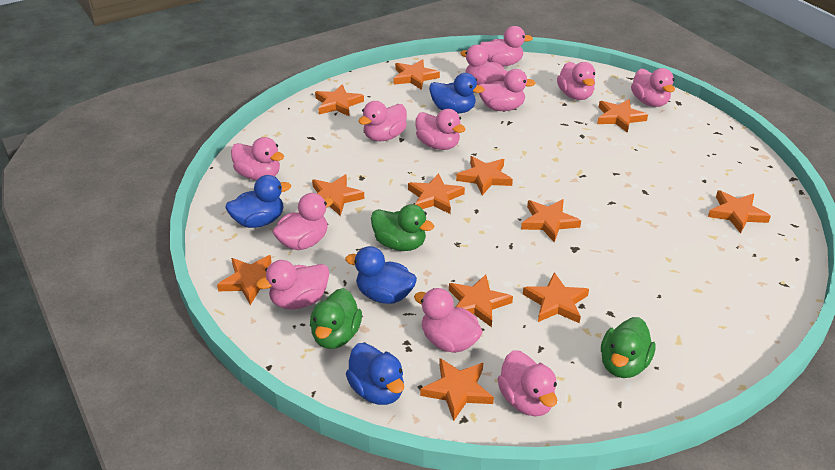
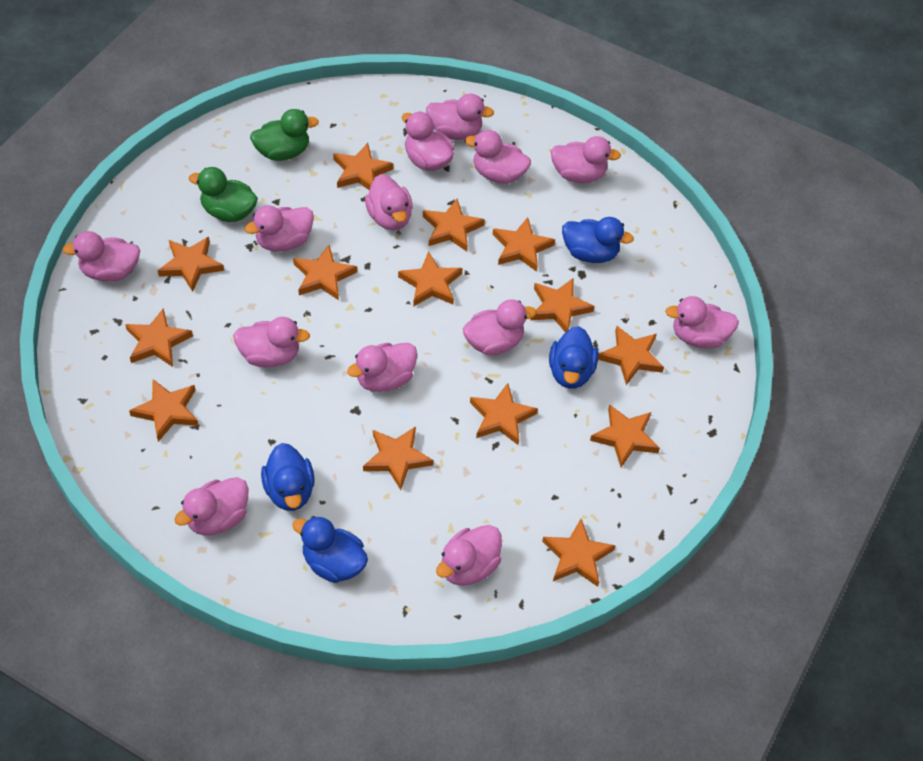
green duck: 3 -> 2
orange star: 12 -> 14
pink duck: 12 -> 13

